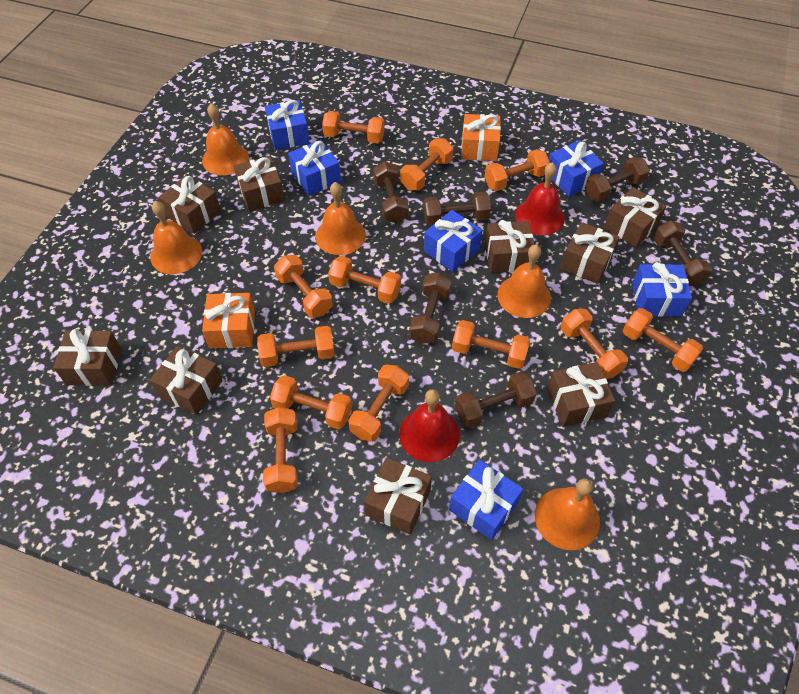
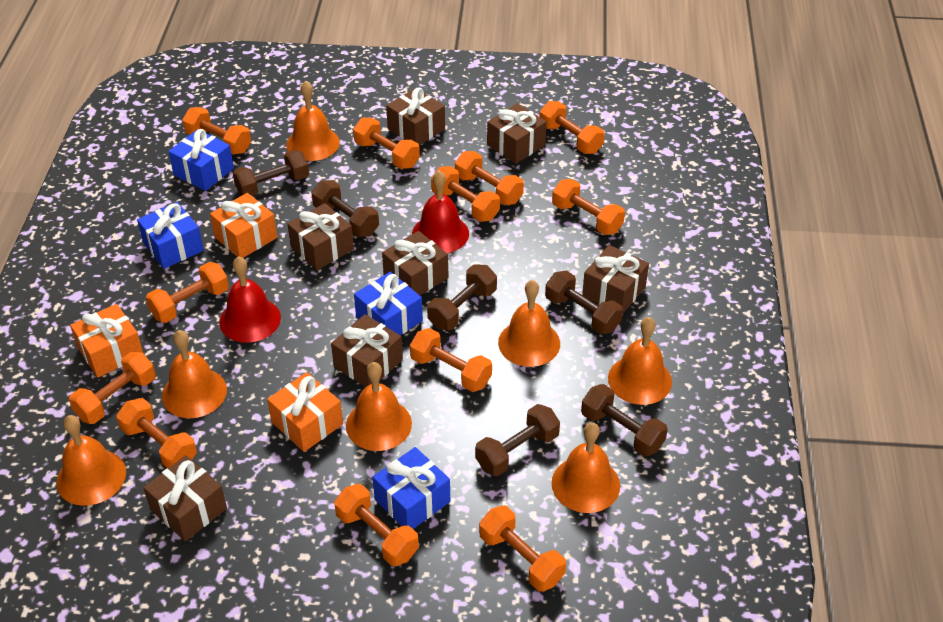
blue gift: 6 -> 4
brown gift: 9 -> 7
orange bell: 5 -> 7
orange gift: 2 -> 3

